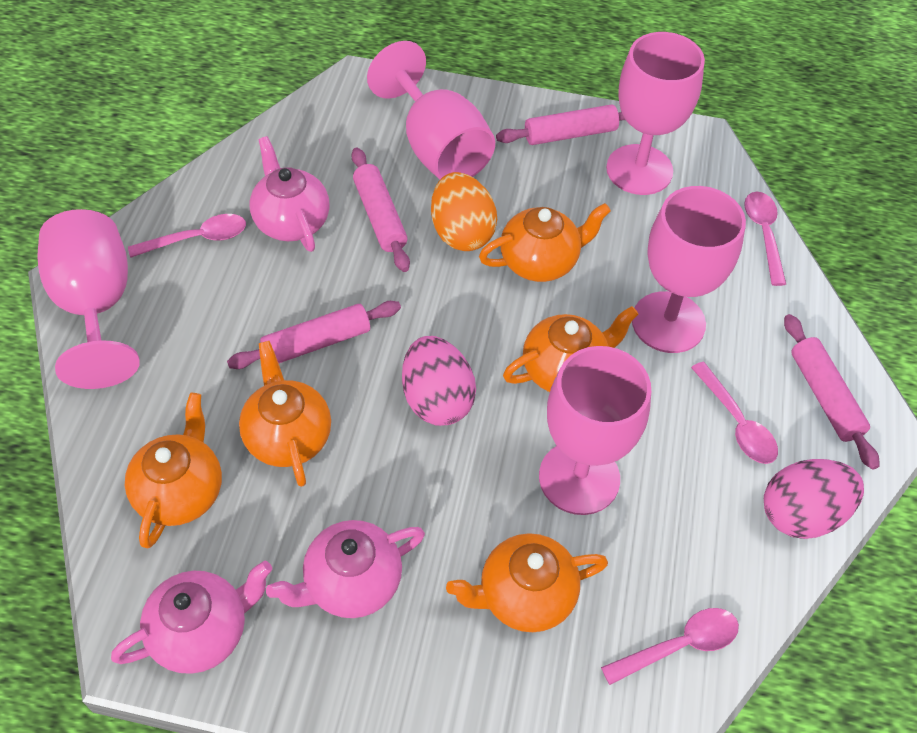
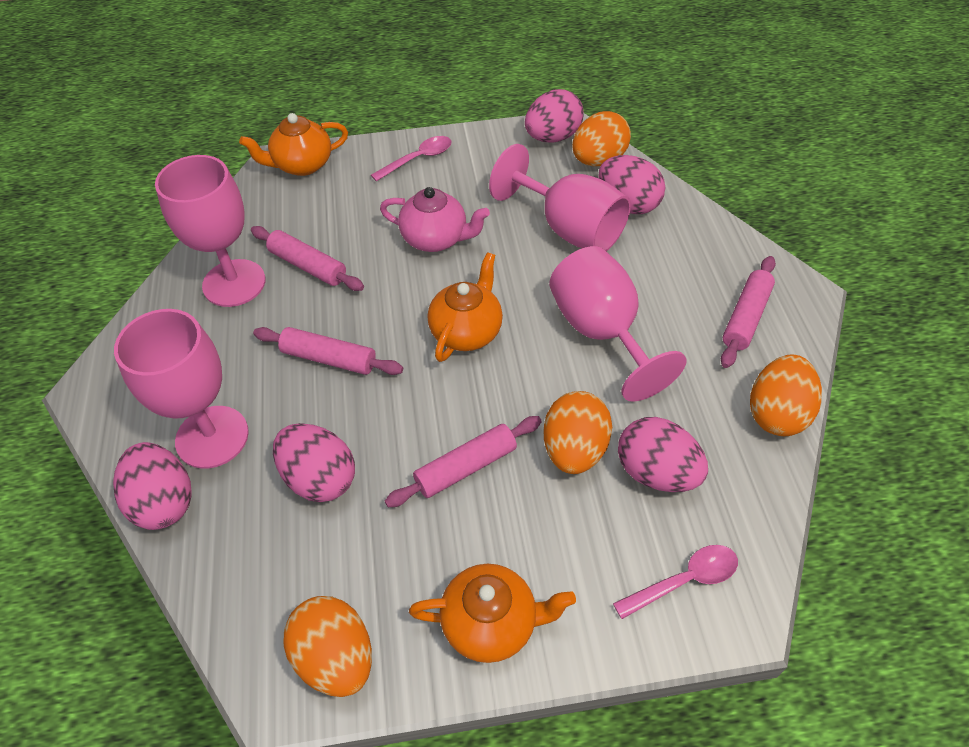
orange egg: 1 -> 4
orange teapot: 5 -> 3
pink egg: 2 -> 5
pink goblet: 5 -> 4
pink spoon: 4 -> 2
pink teapot: 3 -> 1

